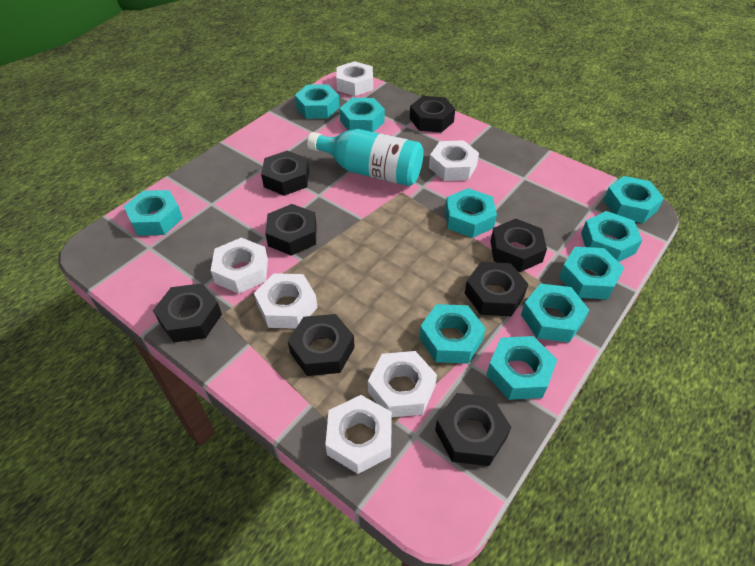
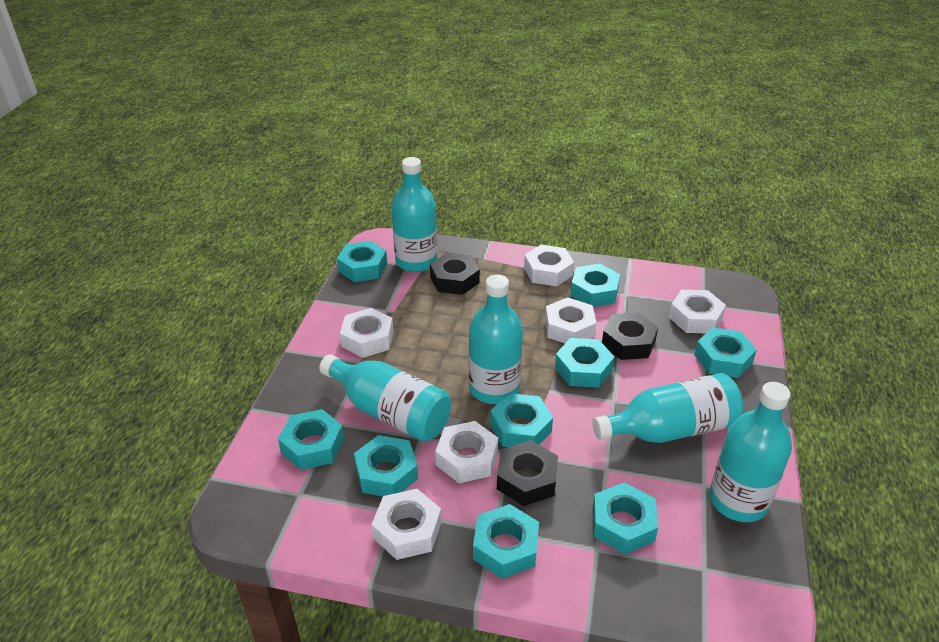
black nut: 8 -> 3
turquoise bottle: 1 -> 5
turquoise nut: 10 -> 9

